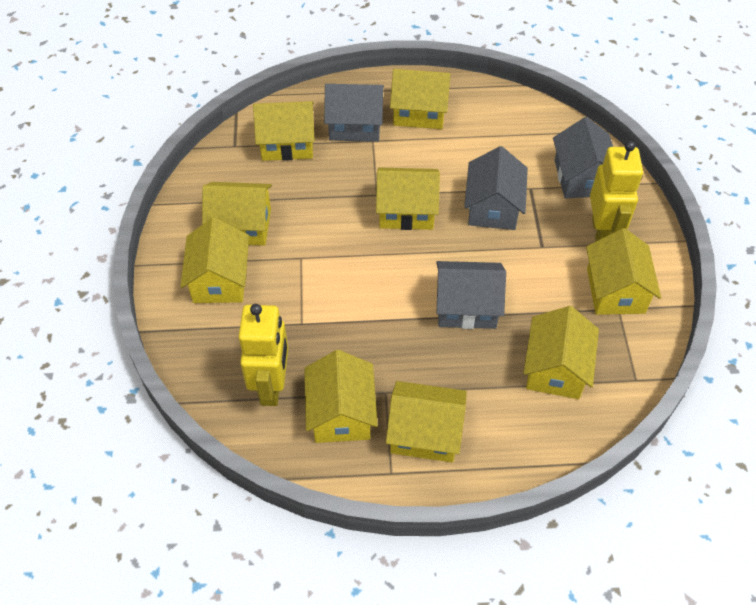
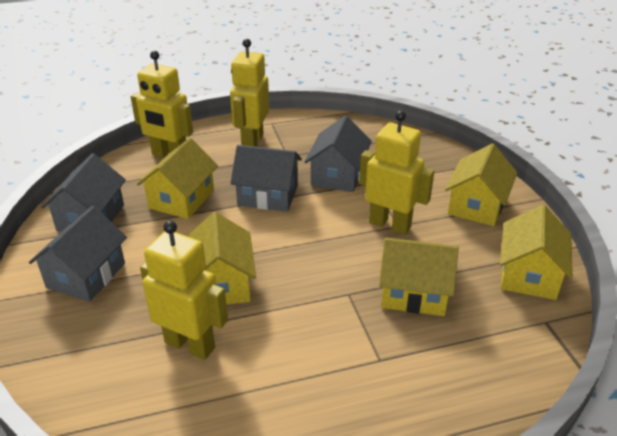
yellow house: 9 -> 5
yellow robot: 2 -> 4

